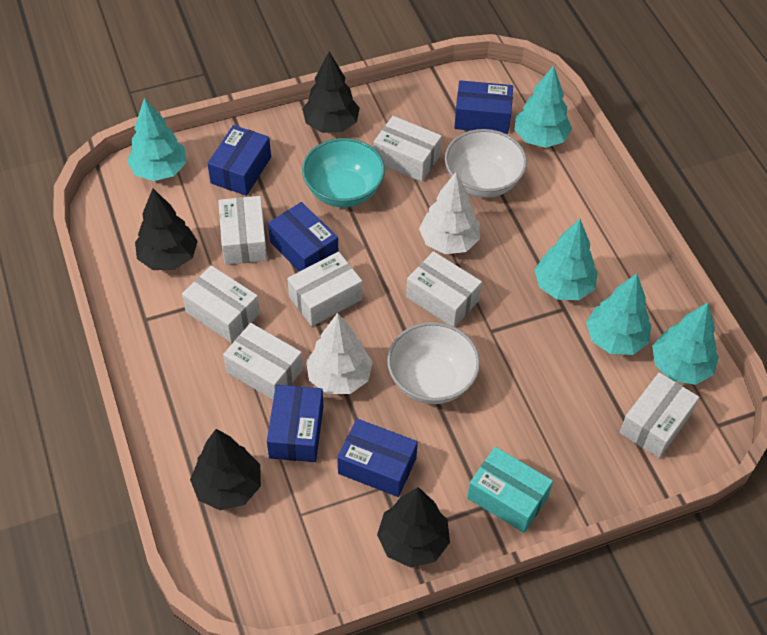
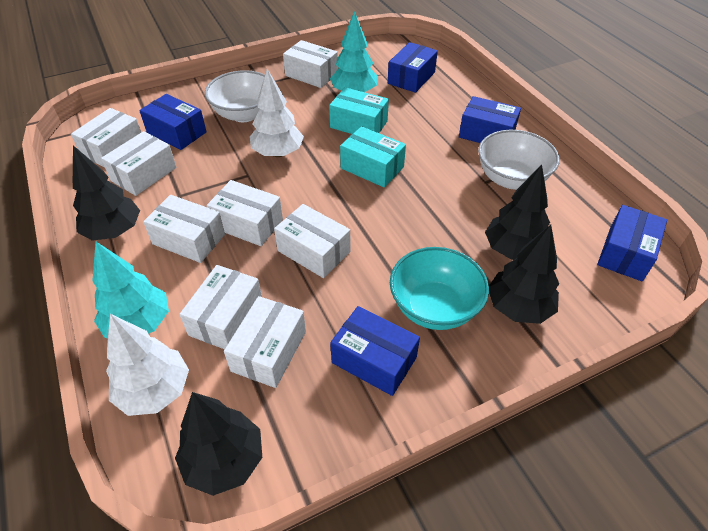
turquoise box: 1 -> 2
turquoise tree: 5 -> 2
white box: 7 -> 8

